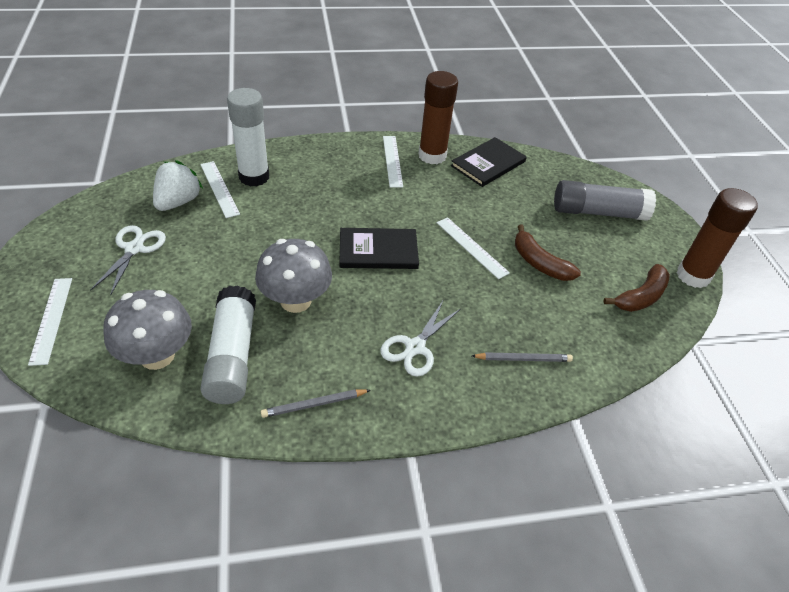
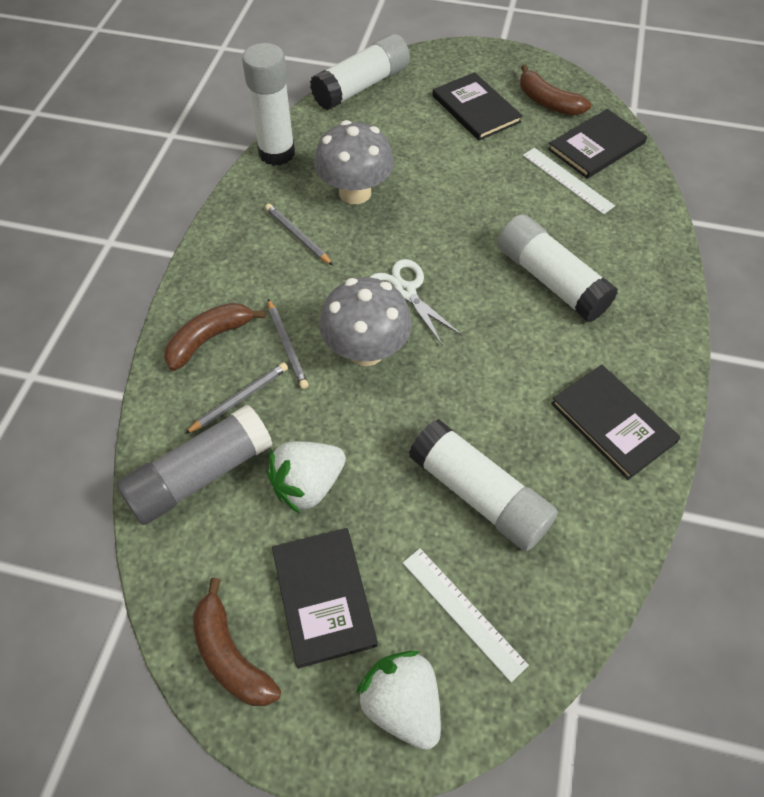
black book: 2 -> 4
brown banana: 2 -> 3
brown glue stick: 2 -> 0
grey pencil: 2 -> 3
white glue stick: 2 -> 4
white ruler: 4 -> 2
white scissors: 2 -> 1
white strawberry: 1 -> 2

